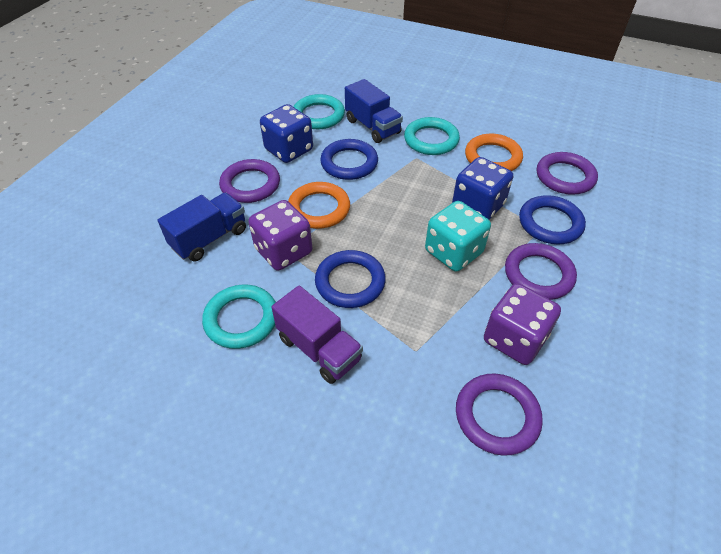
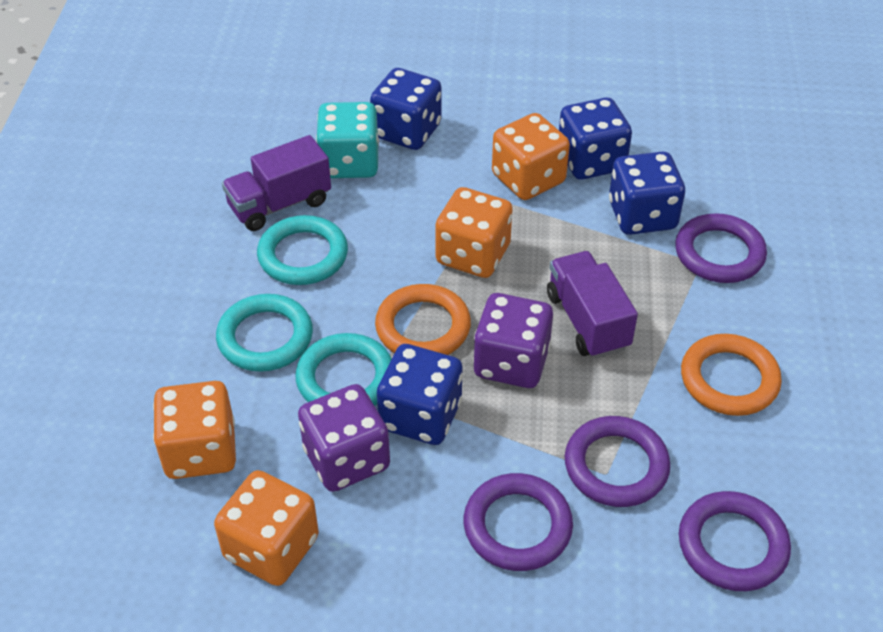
blue dice: 2 -> 4
blue ring: 3 -> 0
blue truck: 2 -> 0
orange dice: 0 -> 4
purple truck: 1 -> 2

